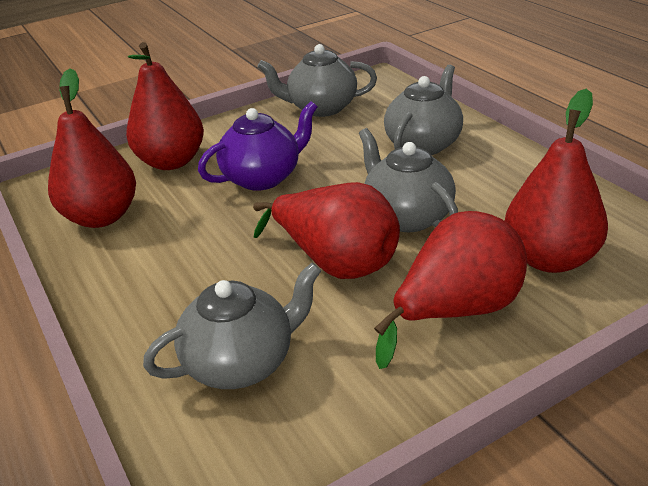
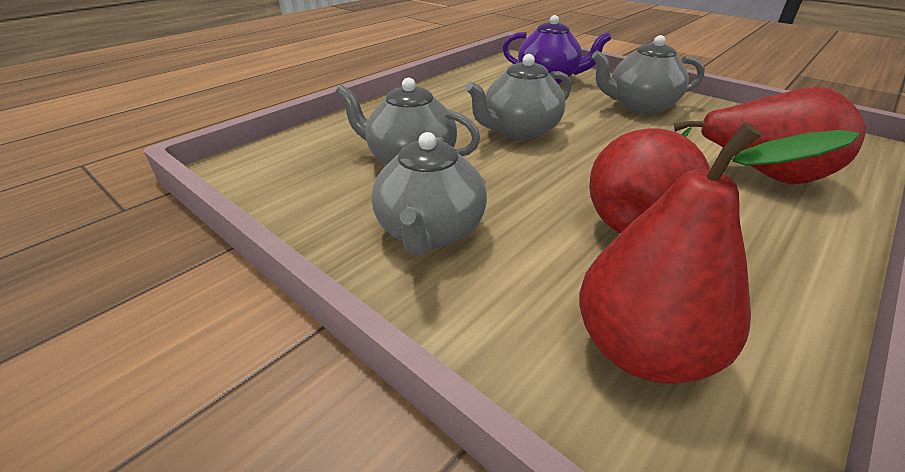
red pear: 5 -> 3

